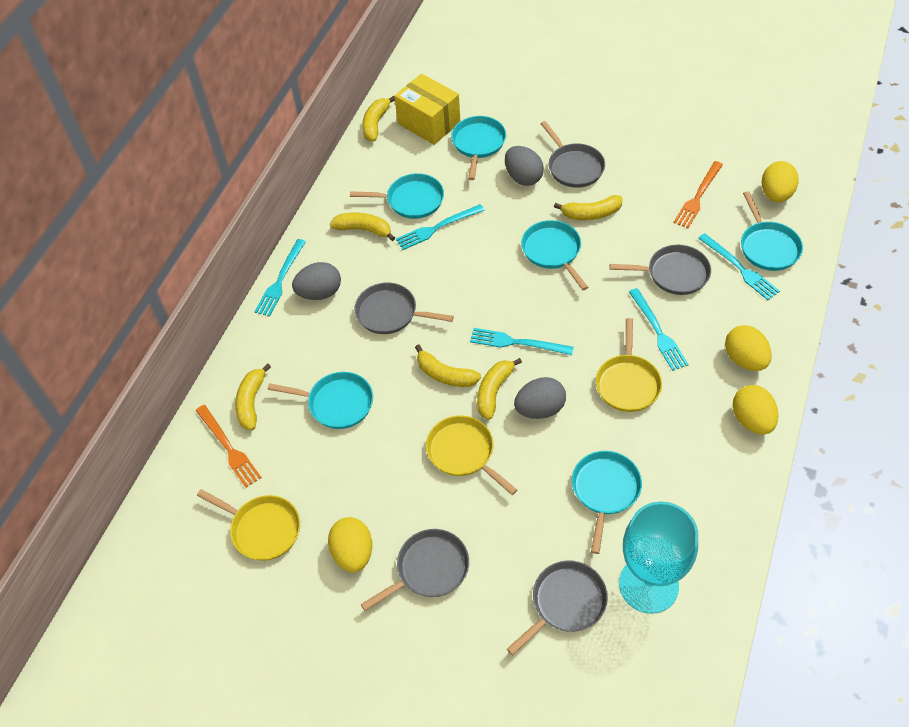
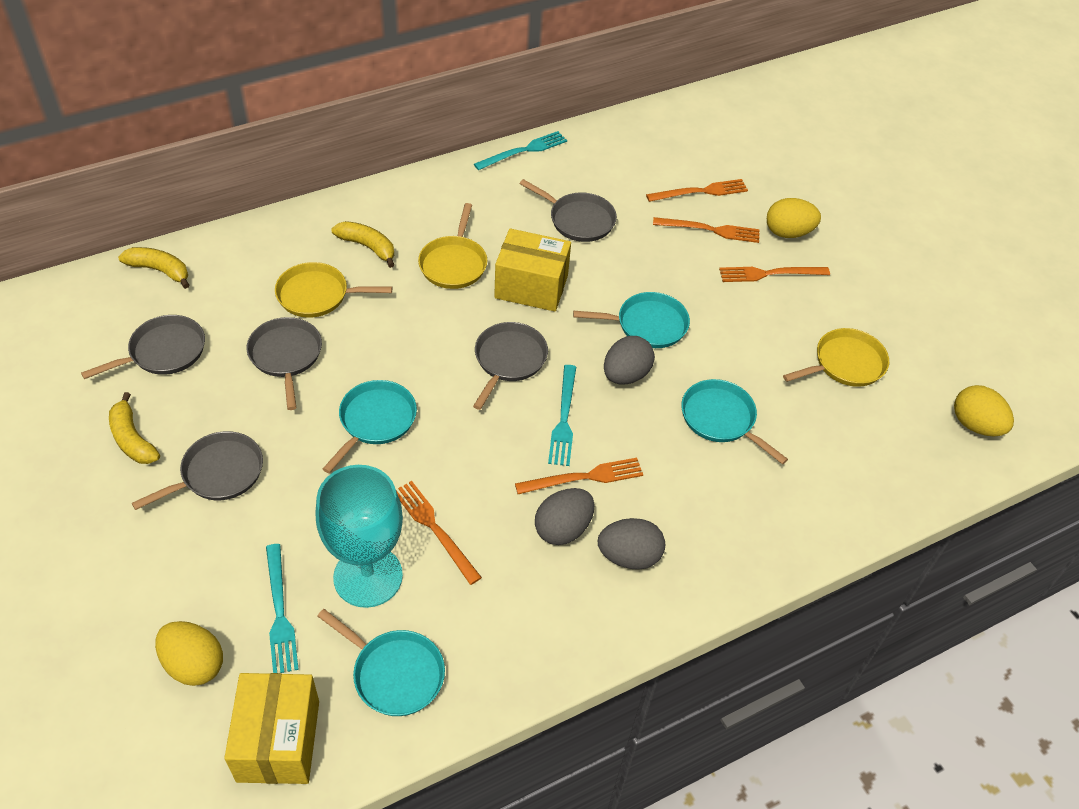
orange fork: 2 -> 5
turquoise fork: 5 -> 3
turquoise pan: 6 -> 4
yellow banana: 6 -> 3
yellow box: 1 -> 2
yellow egg: 4 -> 3

